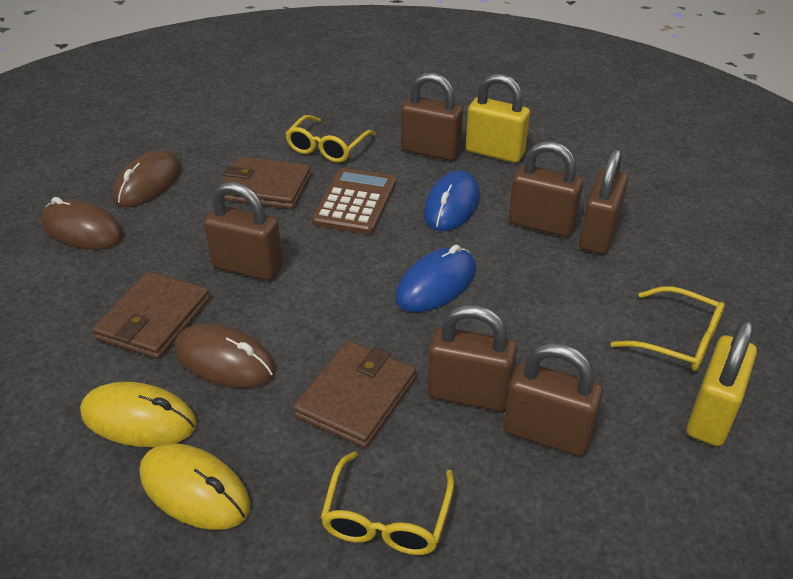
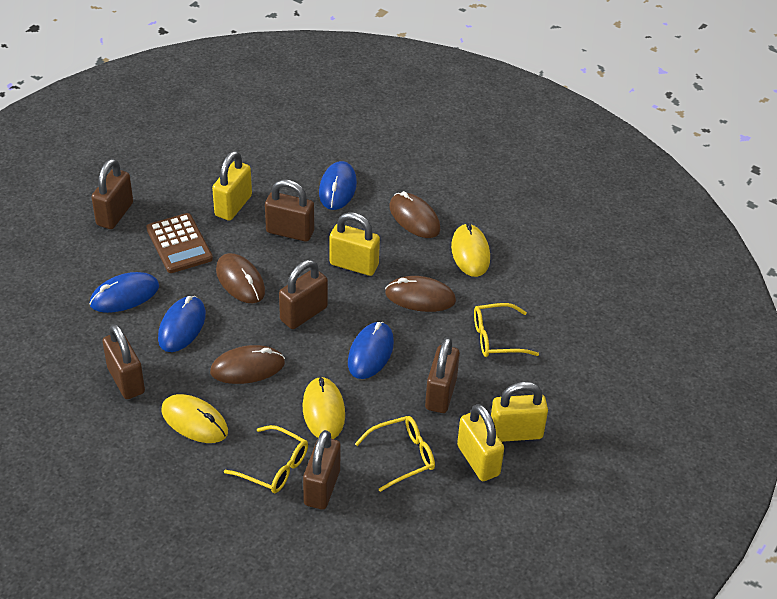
blue mouse: 2 -> 4
brown mouse: 3 -> 4
brown wallet: 3 -> 0
yellow mouse: 2 -> 3
yellow padlock: 2 -> 4

